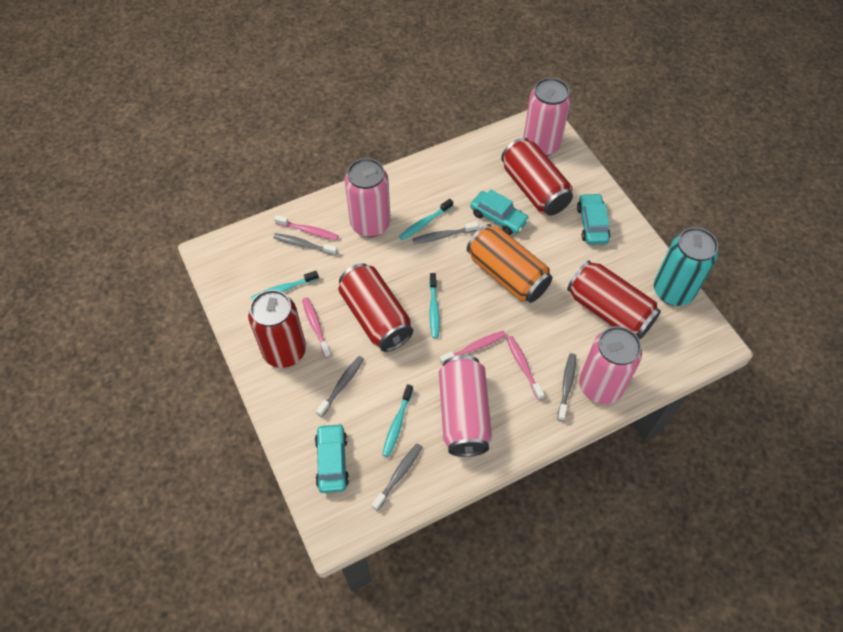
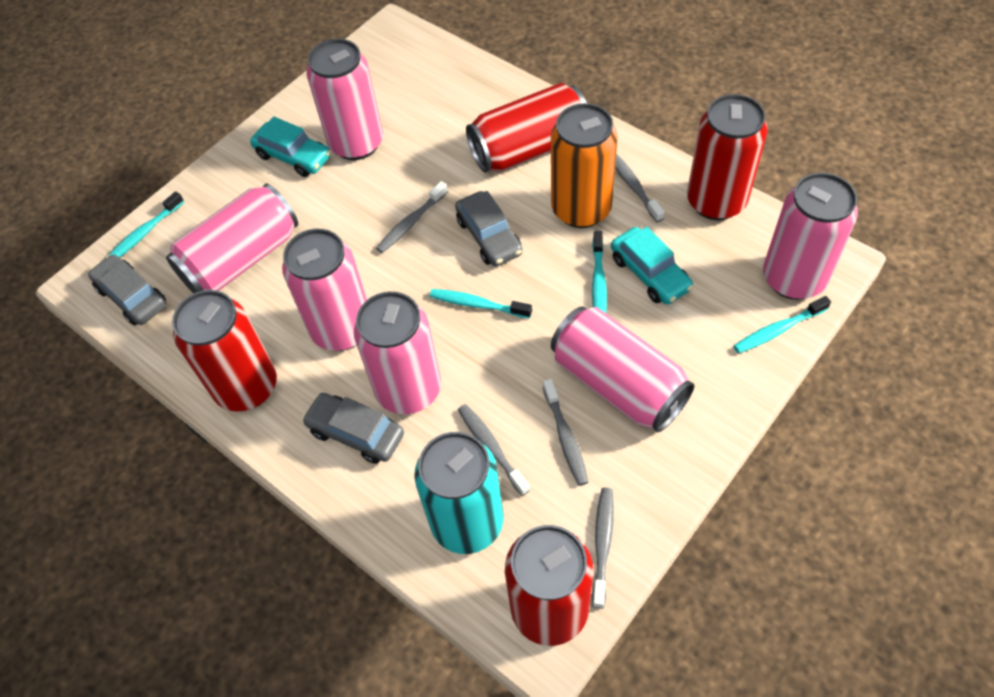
grey car: 0 -> 3
pink can: 4 -> 6
pink toothbrush: 4 -> 0
turquoise car: 3 -> 2

